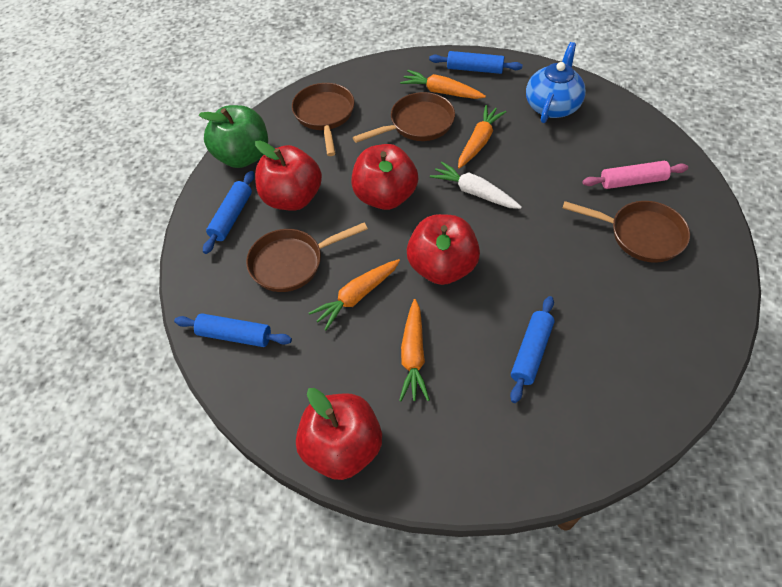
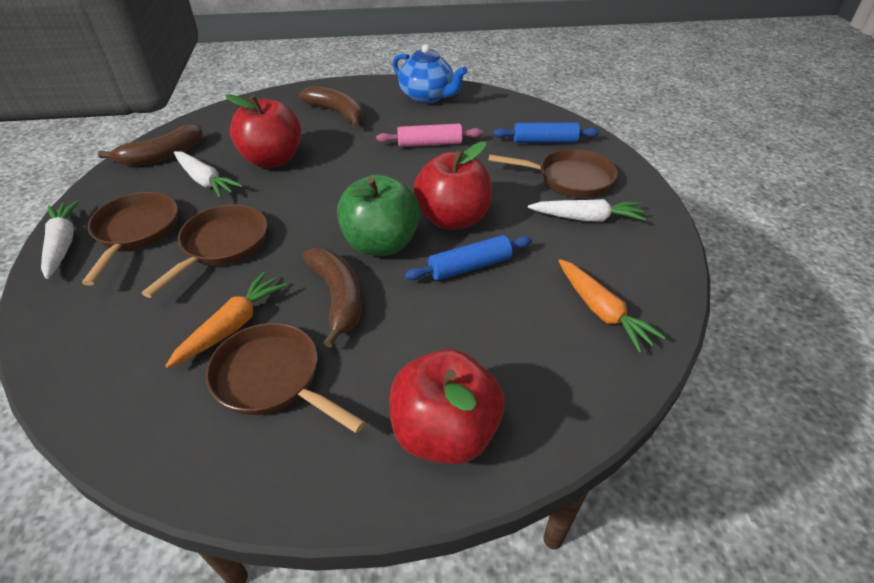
blue rolling pin: 4 -> 2
brown banana: 0 -> 3
orange carrot: 4 -> 2
red apple: 4 -> 3
white carrot: 1 -> 3

